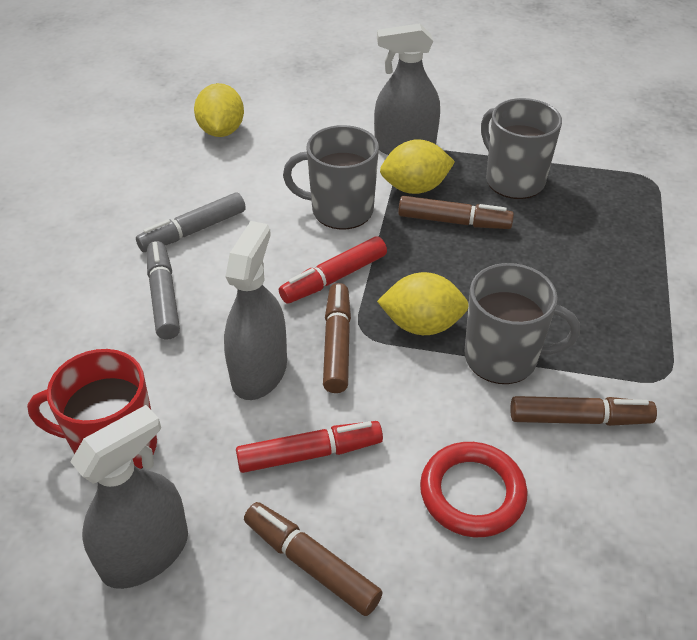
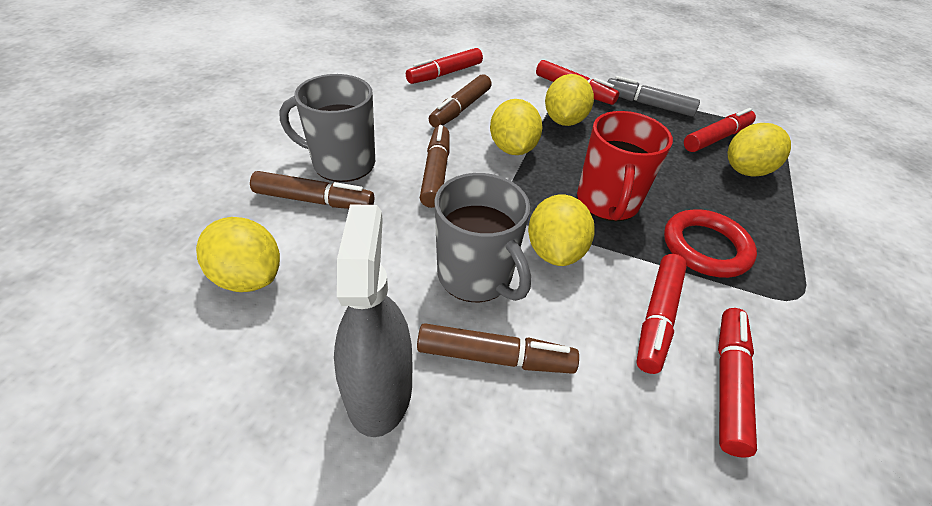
grey marker: 2 -> 1
grey mug: 3 -> 2
grey spray bottle: 3 -> 1
red marker: 2 -> 5
yellow lemon: 3 -> 5

